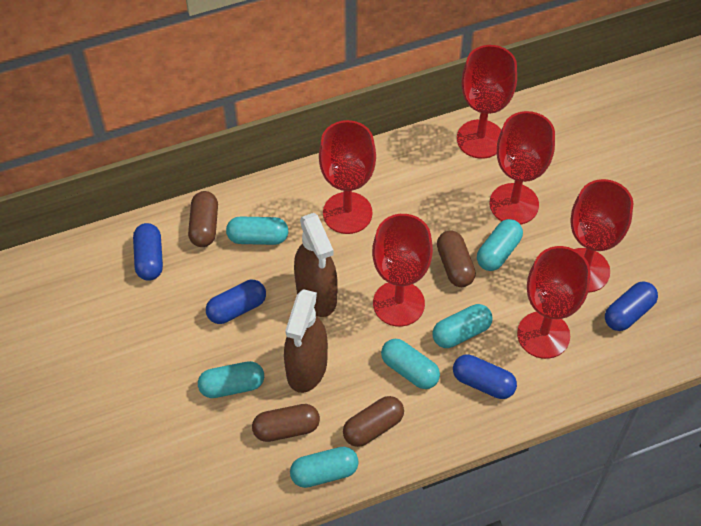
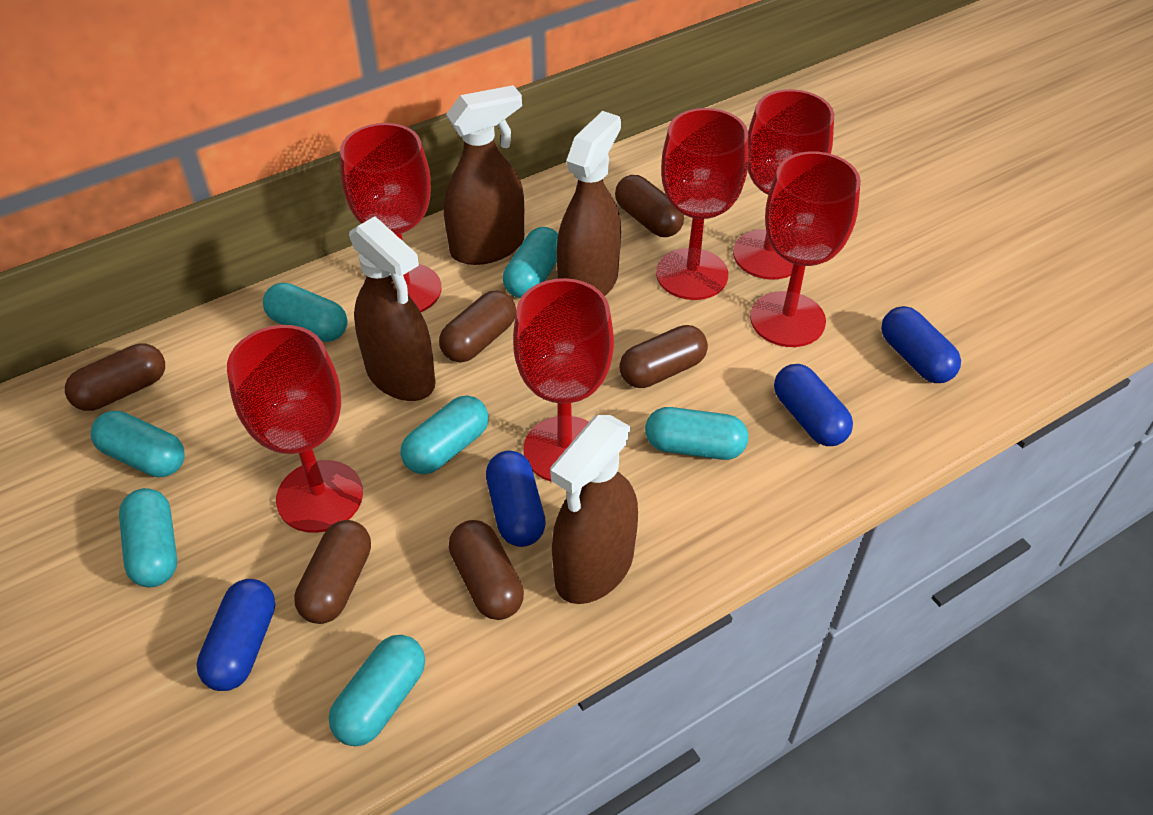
brown capsule: 4 -> 6
brown spray bottle: 2 -> 4
turquoise capsule: 6 -> 7

